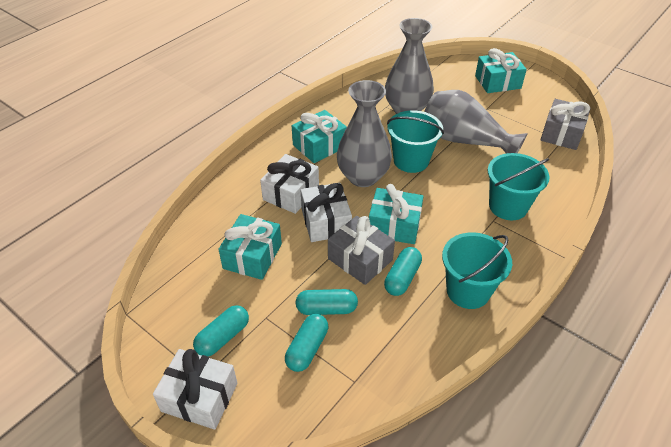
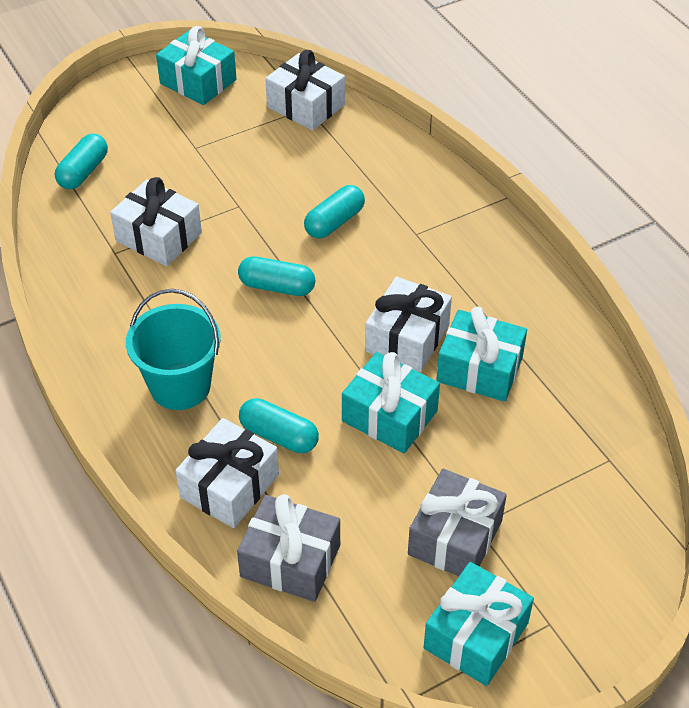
grey vase: 3 -> 0
turquoise bucket: 3 -> 1
white gift: 3 -> 4

